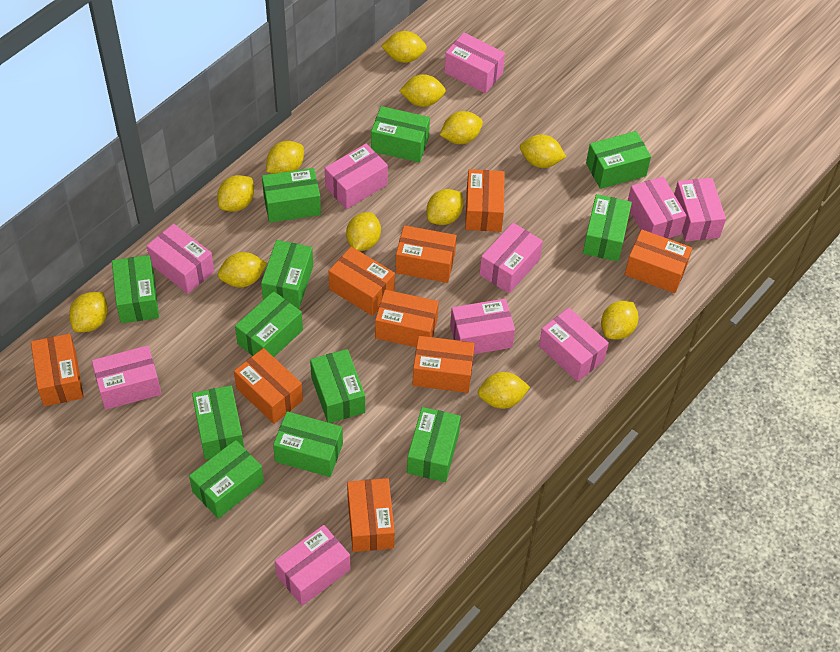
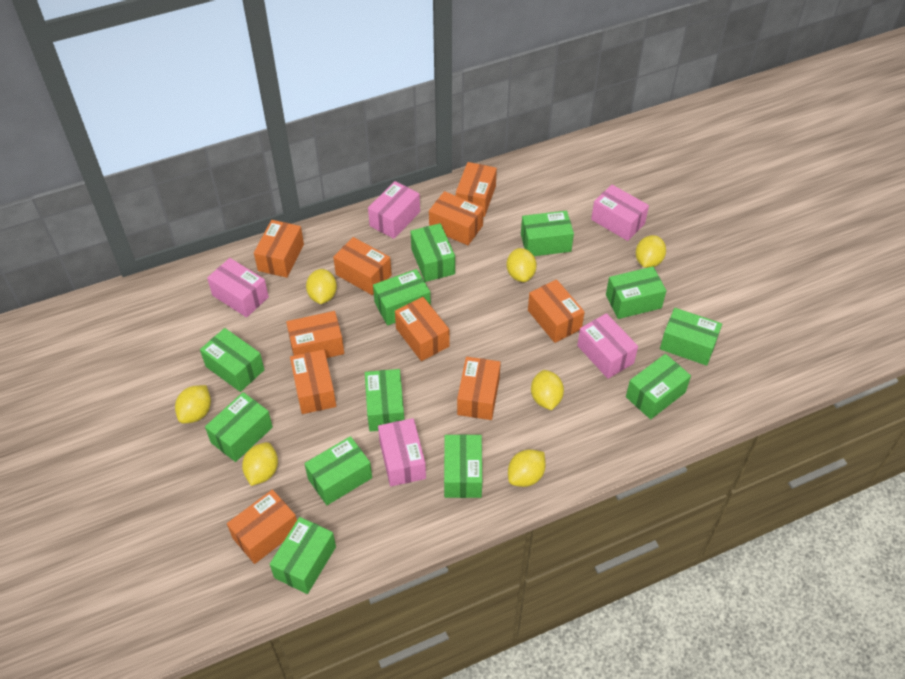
orange box: 9 -> 10
pink box: 10 -> 5
yellow lemon: 12 -> 7

